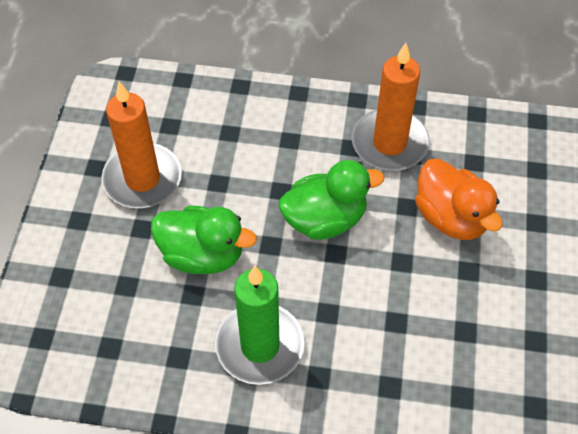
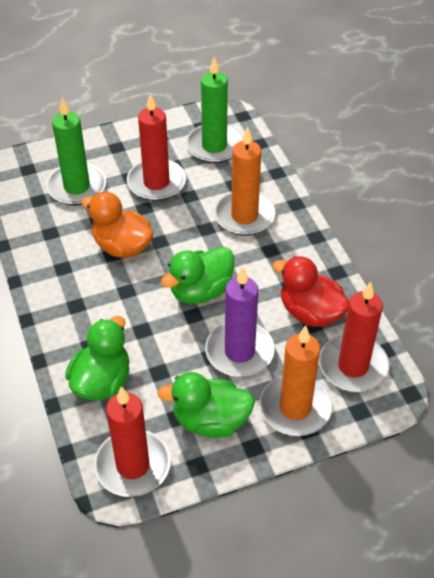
green candle: 1 -> 2
green duck: 2 -> 3
purple candle: 0 -> 1
red candle: 0 -> 3
red duck: 0 -> 1

